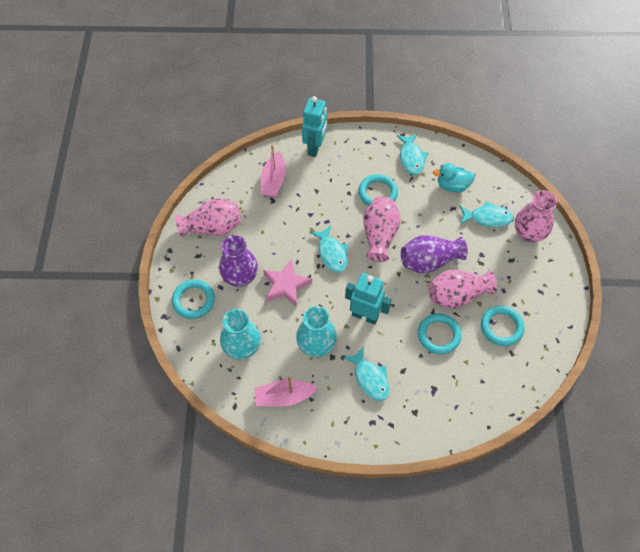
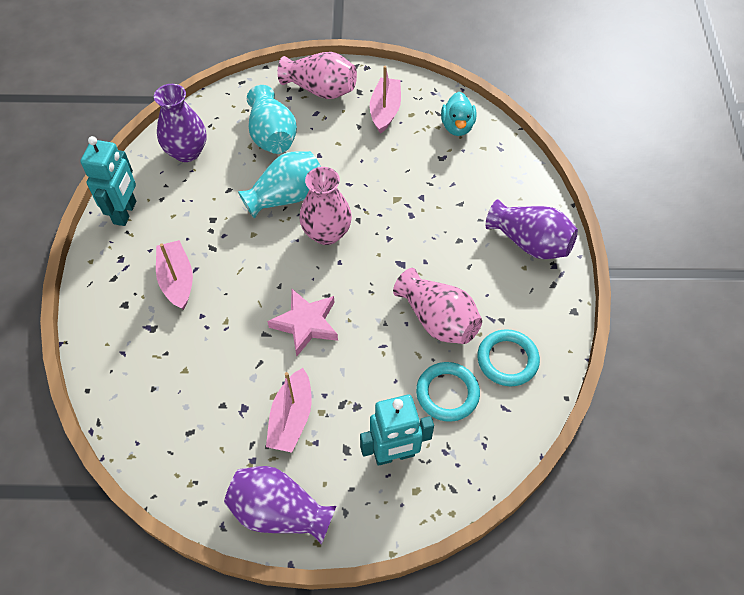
pink boat: 2 -> 3
pink vase: 4 -> 3
purple vase: 2 -> 3
turquoise fish: 4 -> 0
turquoise ring: 4 -> 2

